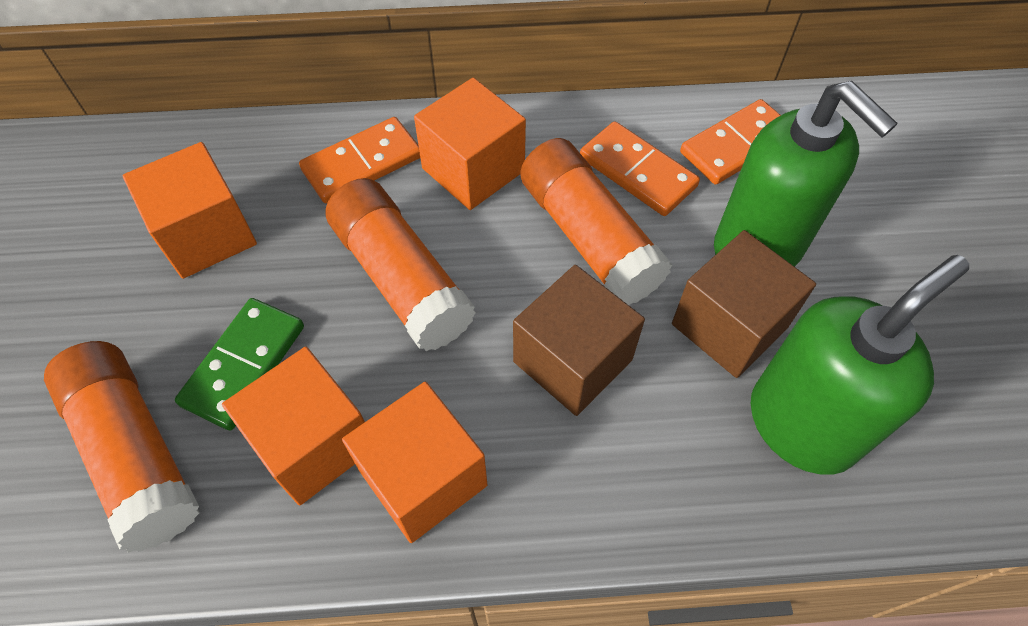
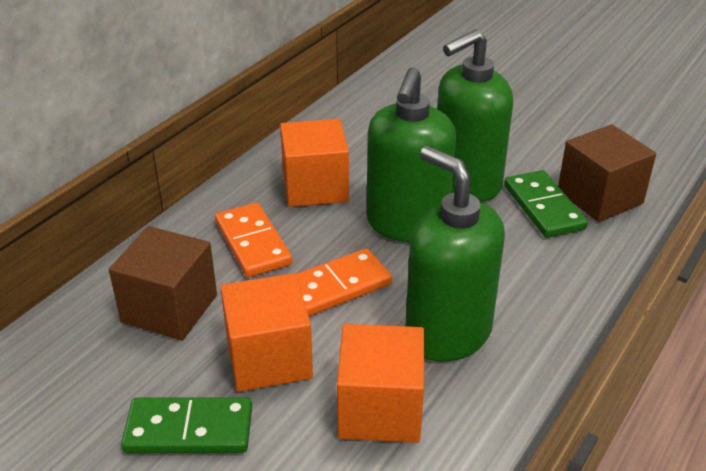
green domino: 1 -> 2
green soap dispenser: 2 -> 3
orange cube: 4 -> 3
orange domino: 3 -> 2
orange glue stick: 3 -> 0

